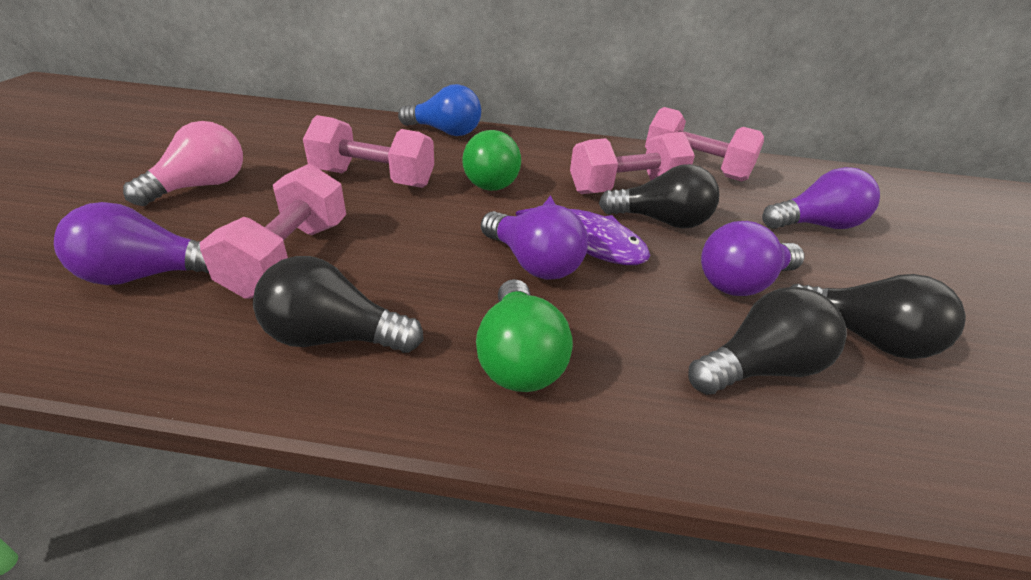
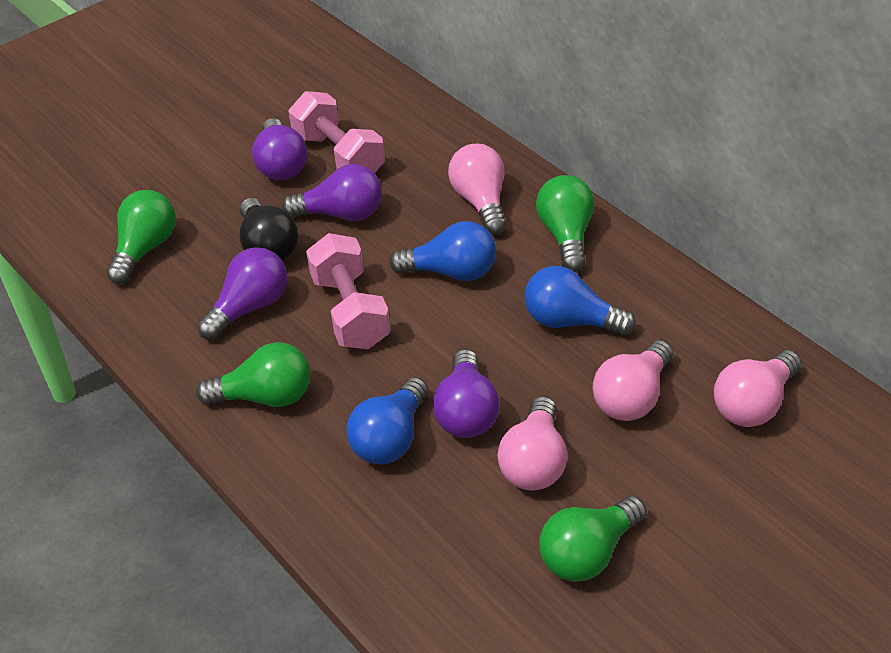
black light bulb: 4 -> 1
blue light bulb: 1 -> 3
green light bulb: 2 -> 4
pink dumbbell: 4 -> 2
pink light bulb: 1 -> 4
purple fish: 1 -> 0

